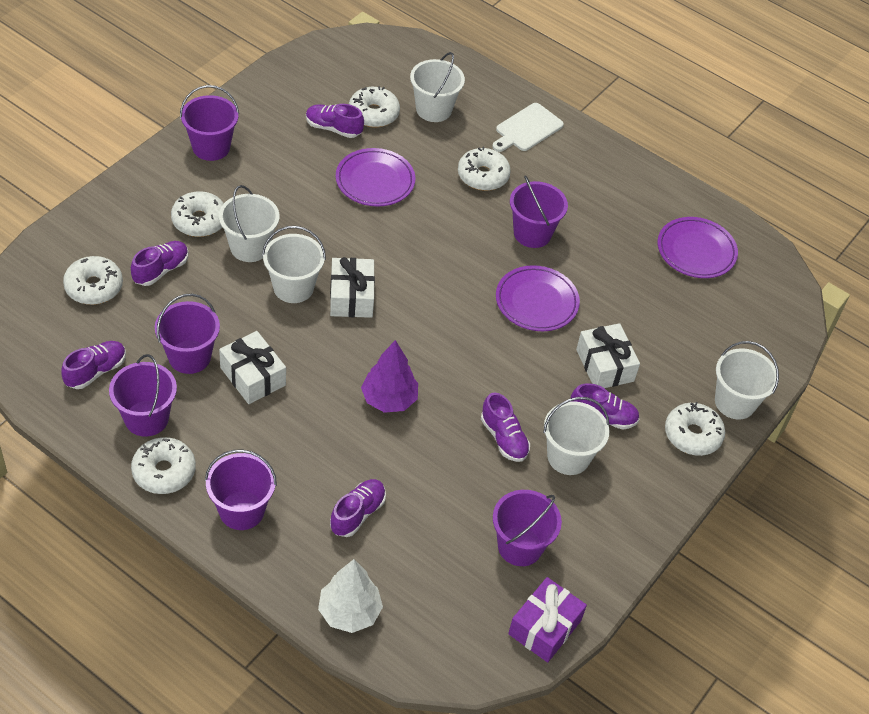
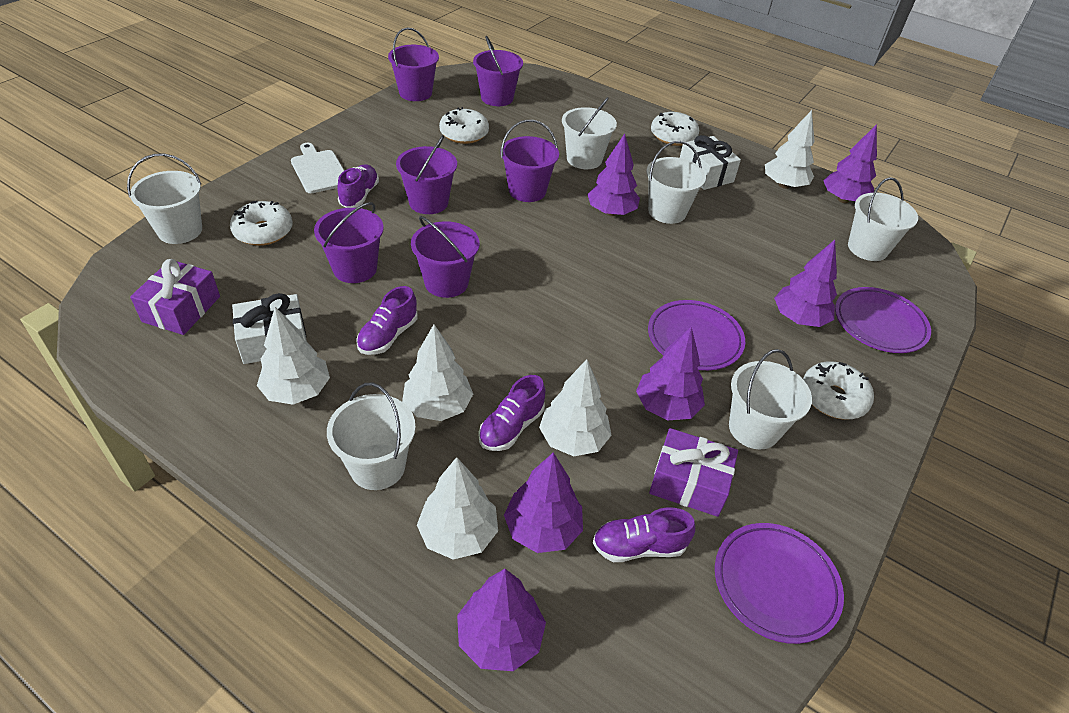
purple gift: 1 -> 2
purple shoe: 6 -> 4
purple tree: 1 -> 6
white bucket: 5 -> 6
white donut: 6 -> 4
white gift: 3 -> 2
white tree: 1 -> 5

